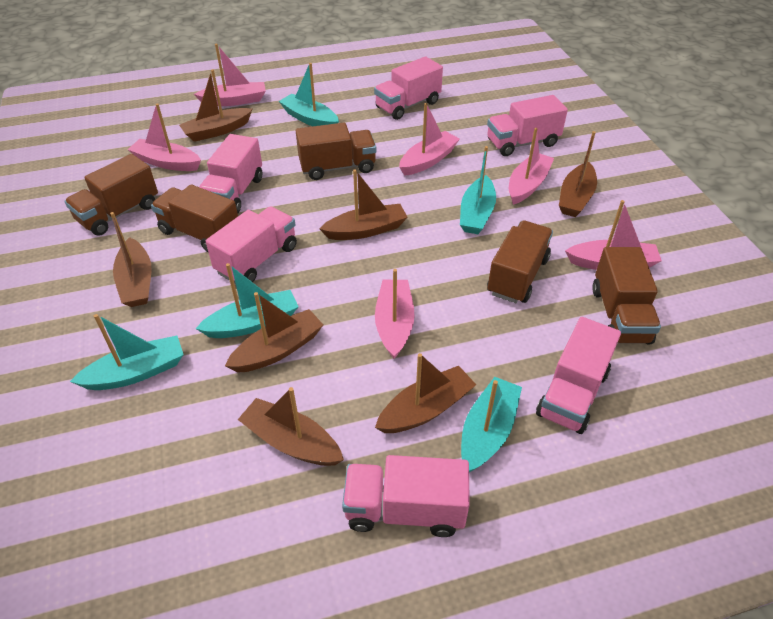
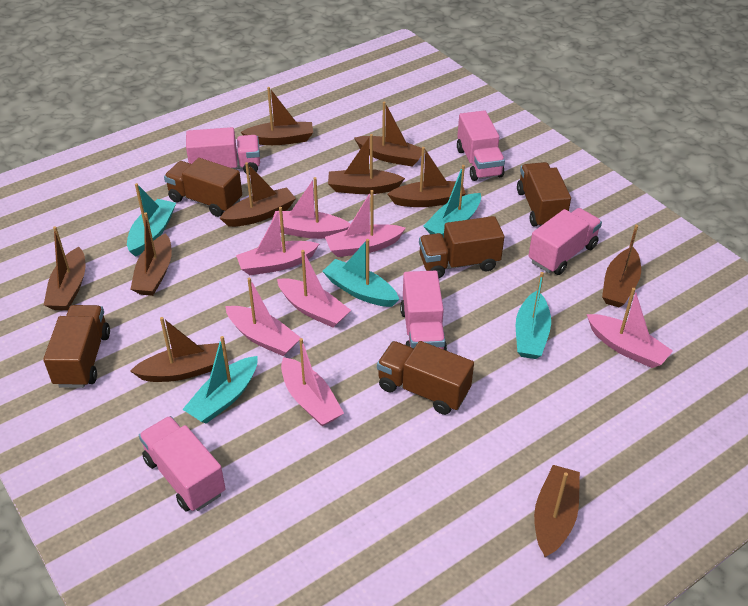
brown boat: 7 -> 10
pink boat: 6 -> 7
pink truck: 6 -> 5

